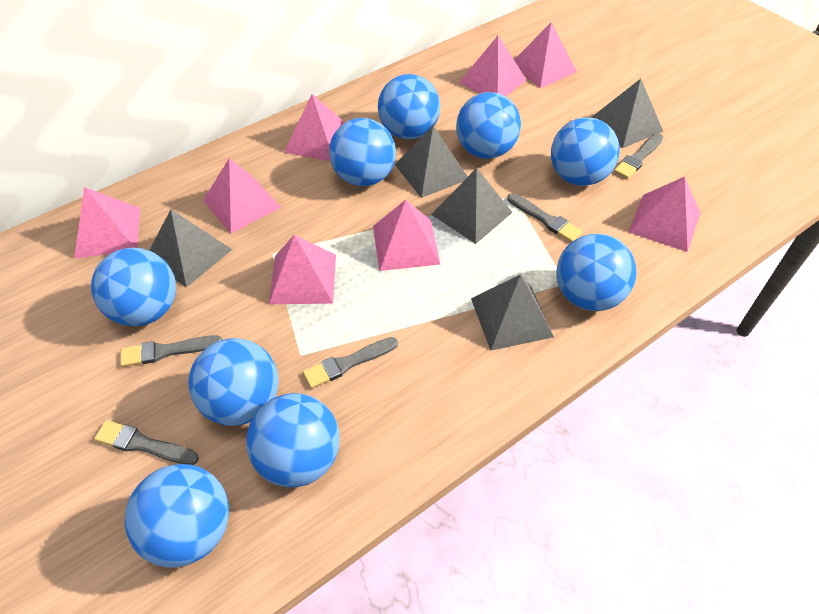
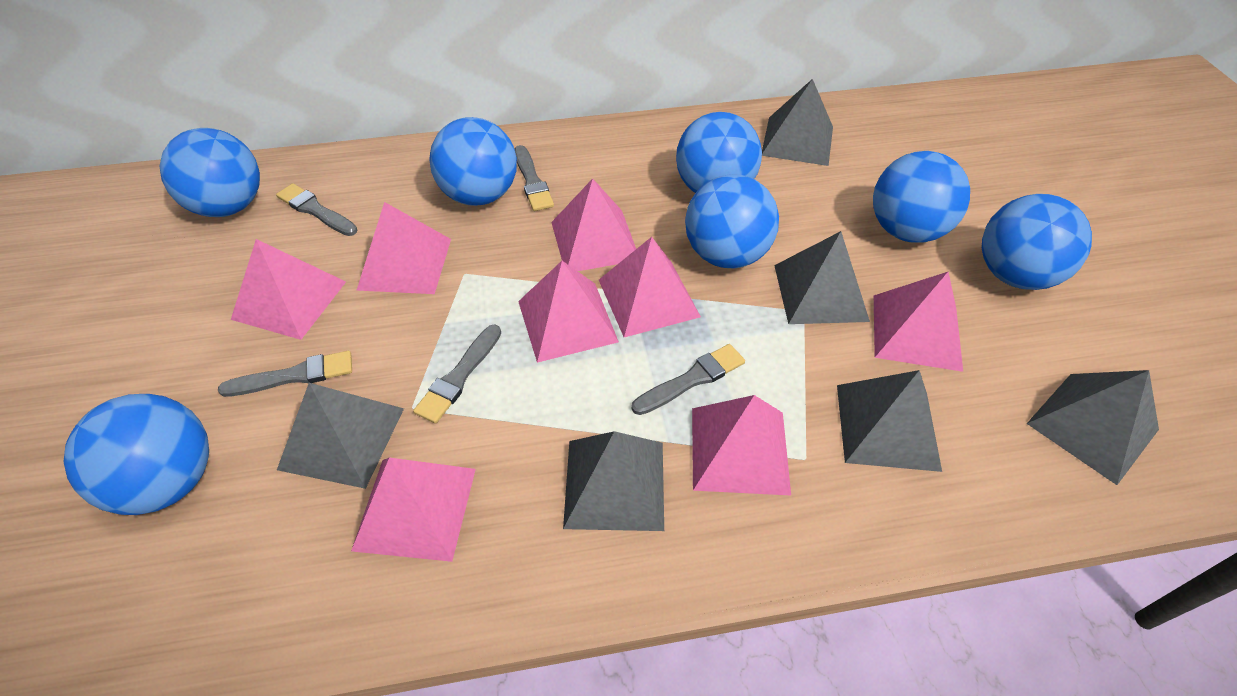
blue ball: 9 -> 7
grey pyramid: 5 -> 6

